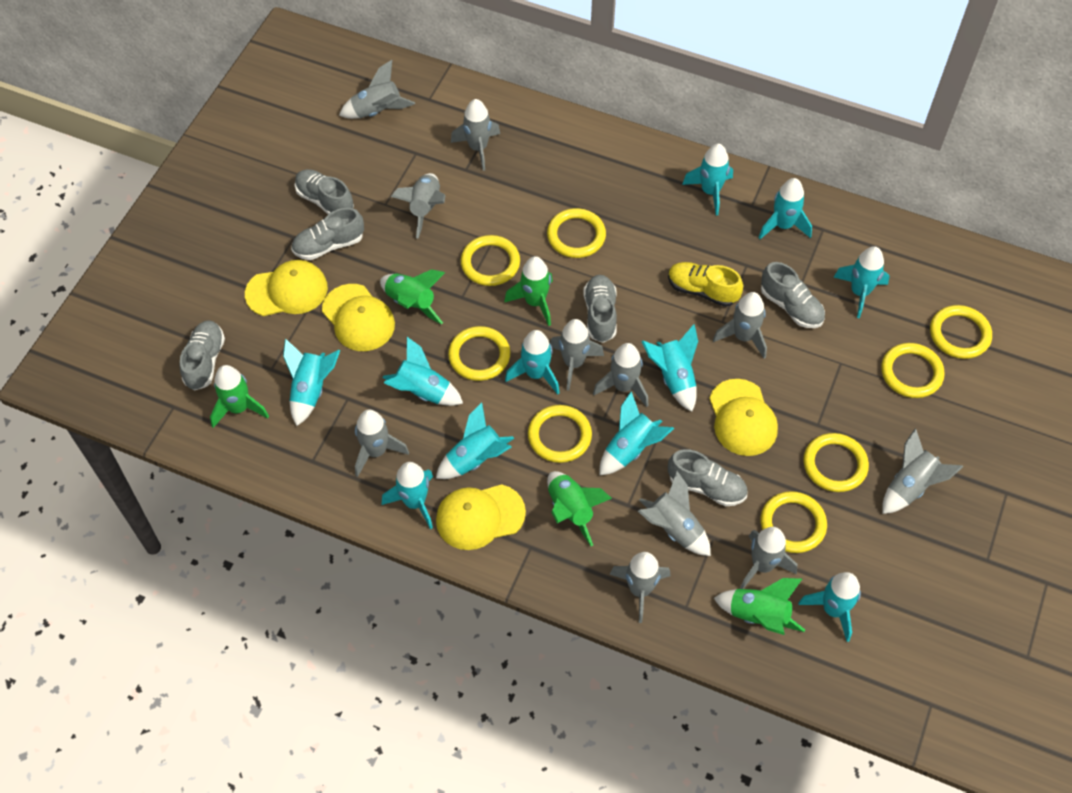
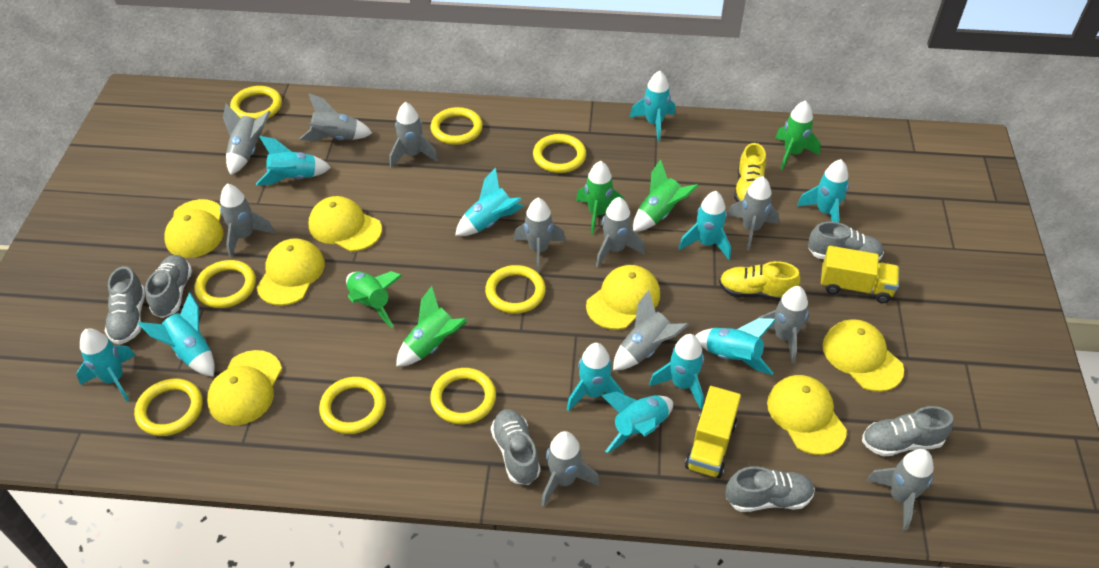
yellow cap: 4 -> 7
yellow shoe: 1 -> 2
yellow truck: 0 -> 2

